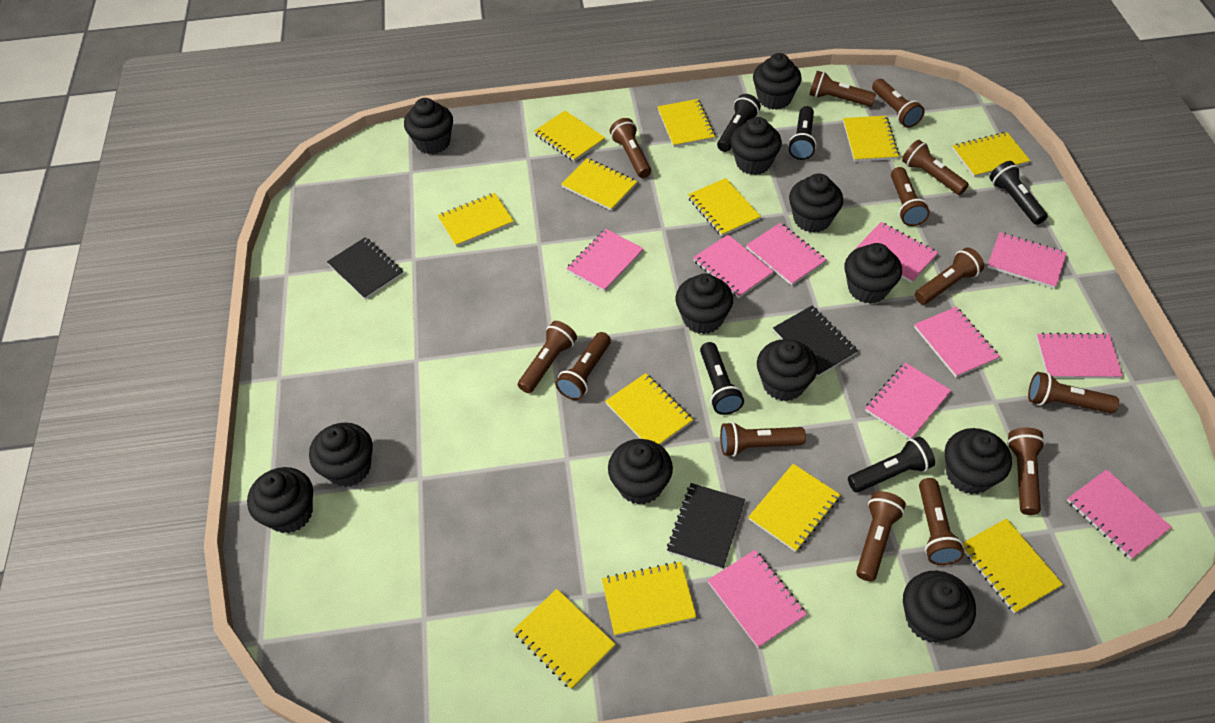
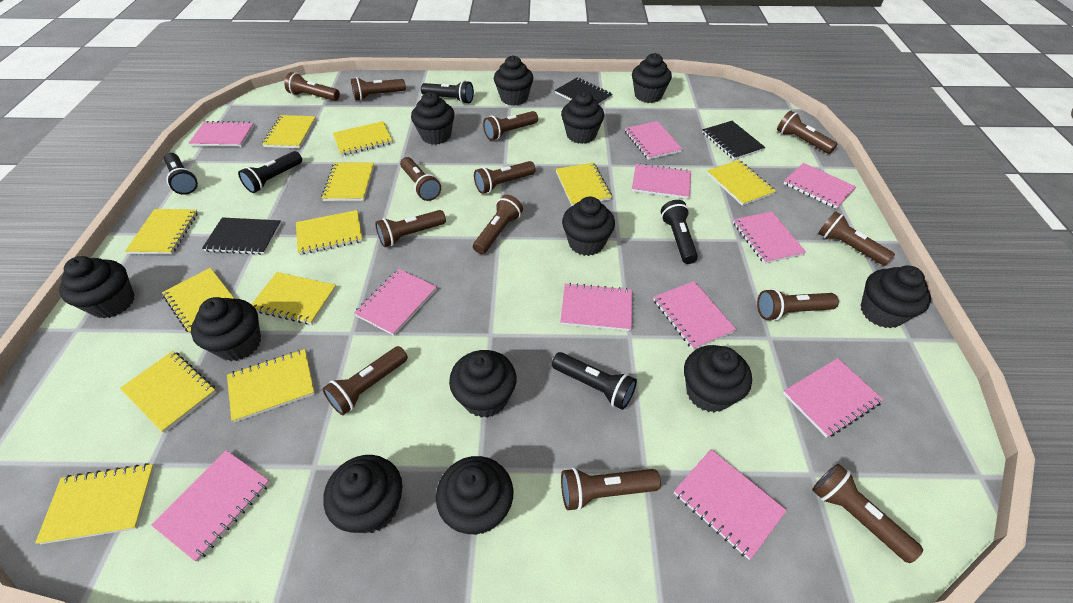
pink notebook: 10 -> 11

